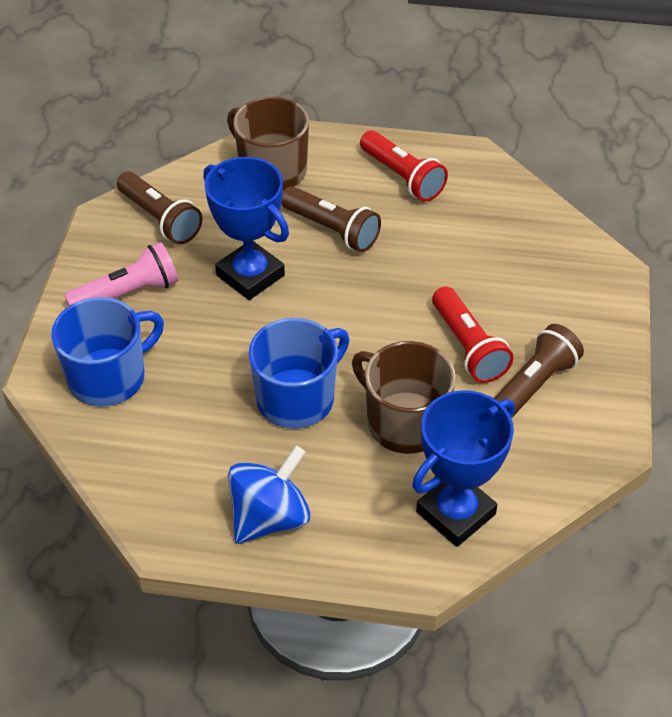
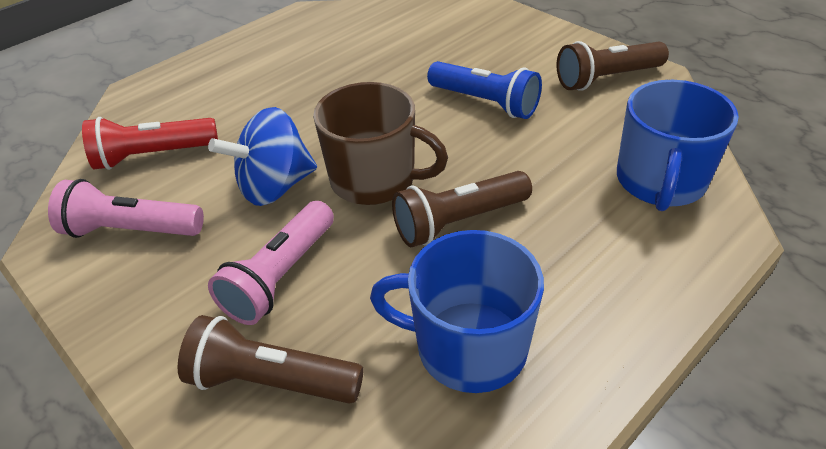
blue flashlight: 0 -> 1
blue trophy: 2 -> 0
brown mug: 2 -> 1
pink flashlight: 1 -> 2
red flashlight: 2 -> 1

